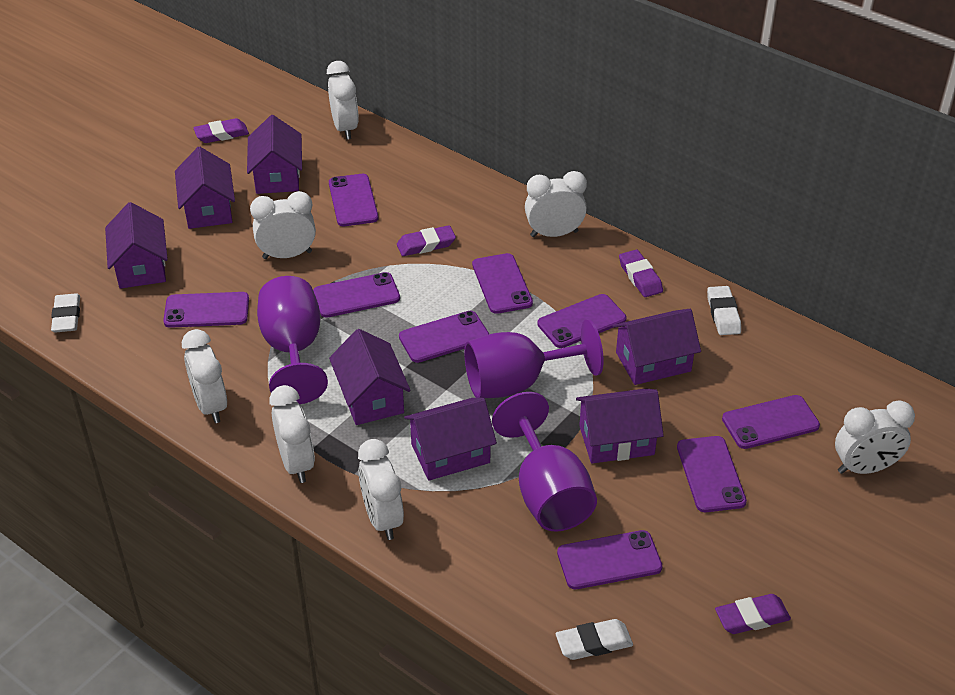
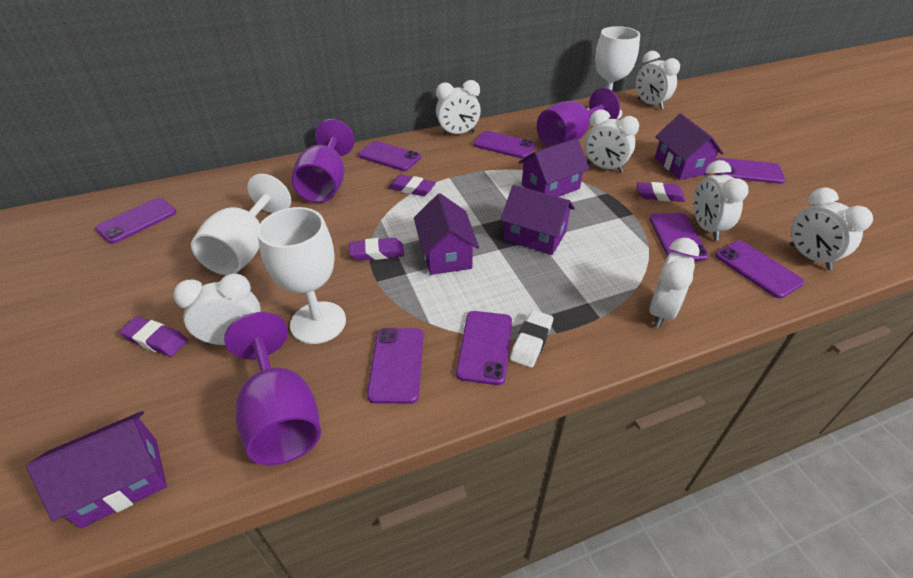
purple house: 7 -> 5
purple phone: 9 -> 8
white eraser: 3 -> 1
white goblet: 0 -> 3

